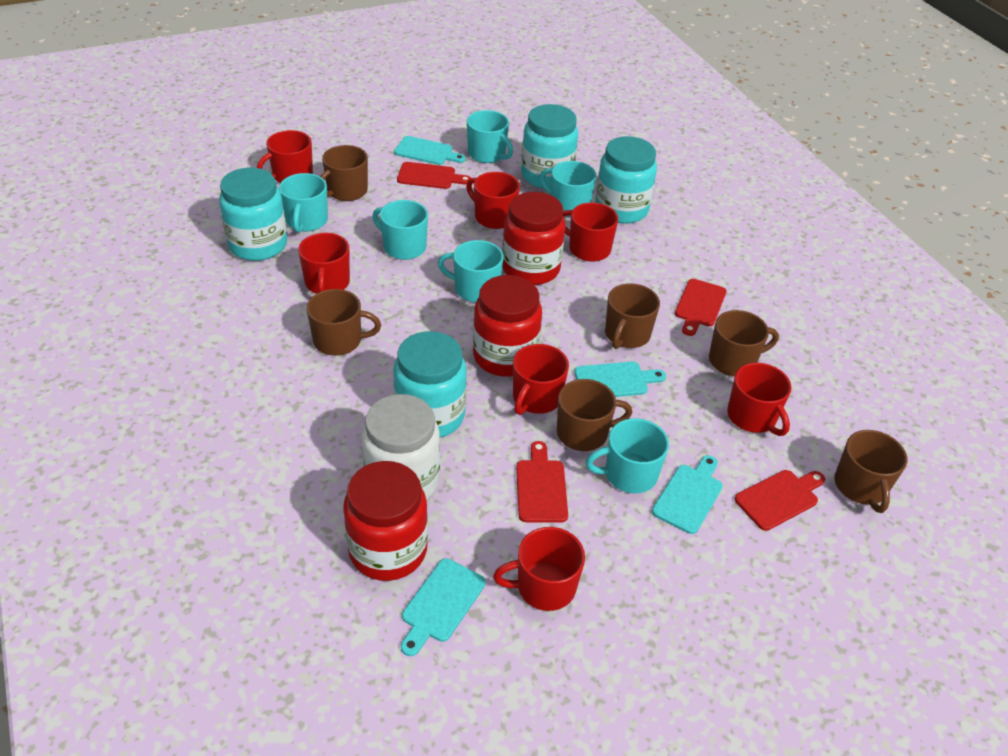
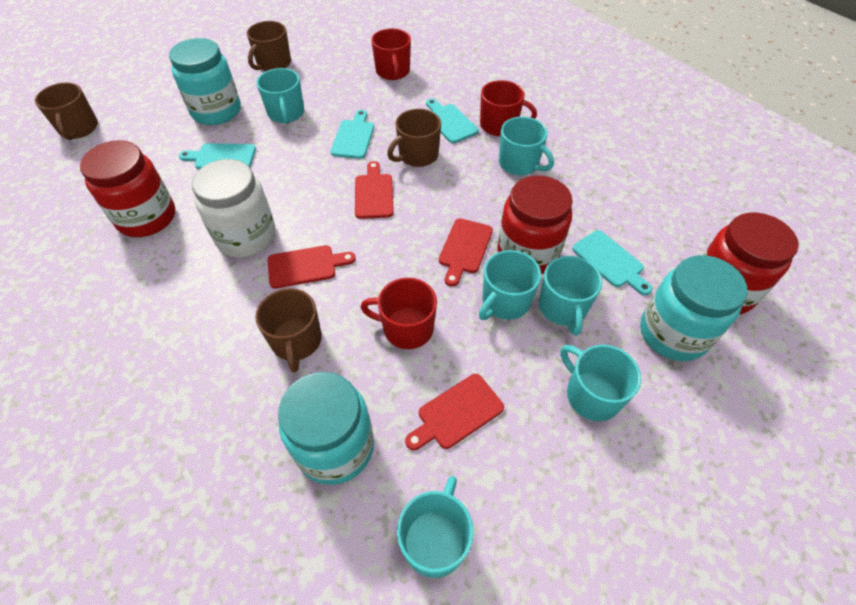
brown mug: 6 -> 4
red mug: 7 -> 3
turquoise jar: 4 -> 3

